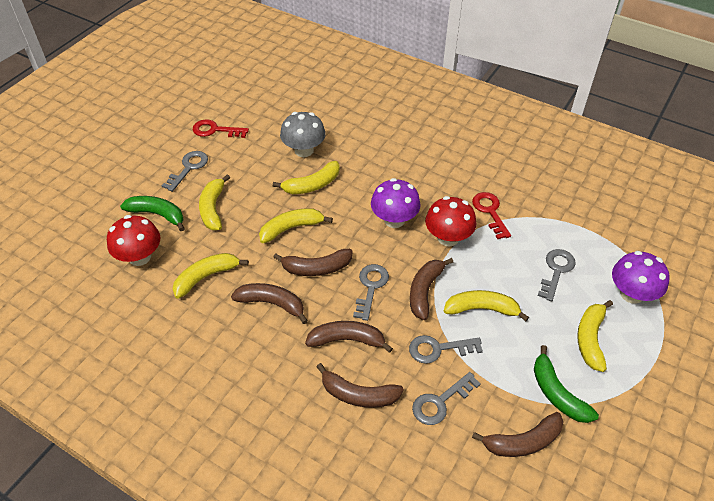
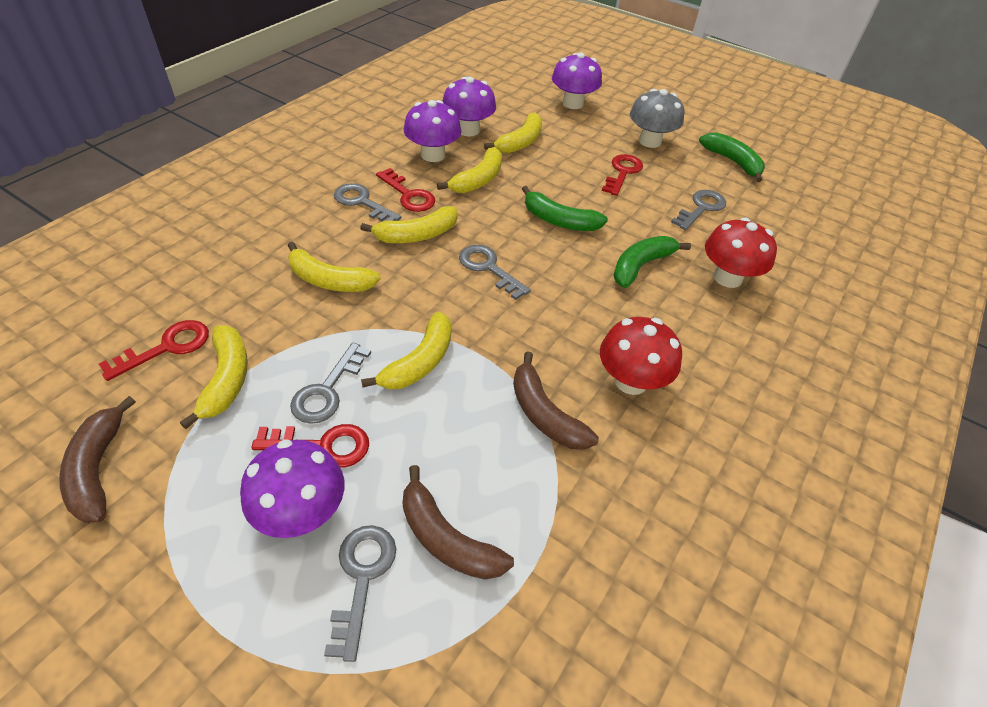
brown banana: 6 -> 3
green banana: 2 -> 3
purple mushroom: 2 -> 4
red key: 2 -> 4

